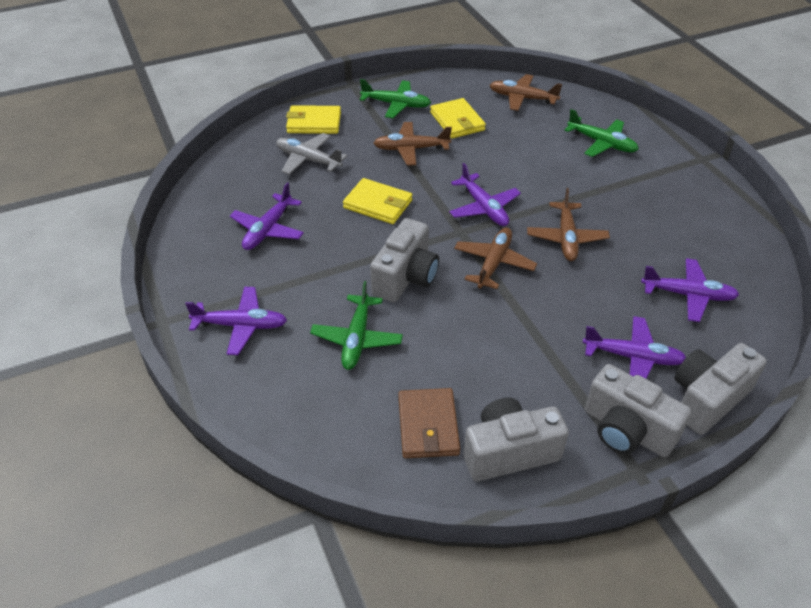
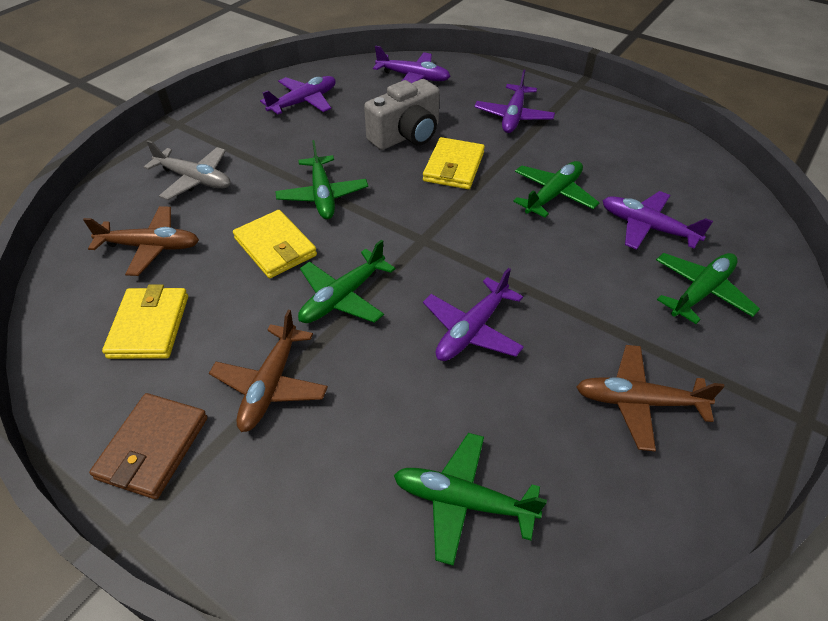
brown plane: 4 -> 3
green plane: 3 -> 5
grey camera: 4 -> 1

